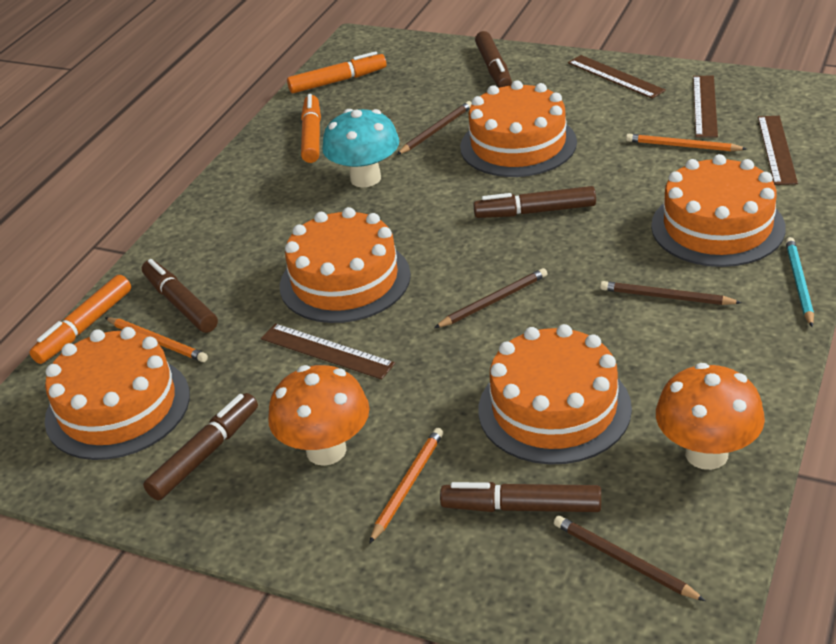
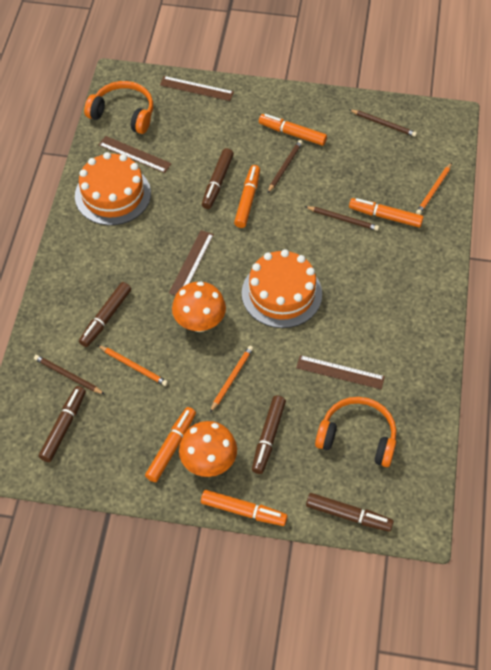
orange cake: 5 -> 2
orange headphones: 0 -> 2
orange marker: 3 -> 5
turquoise mushroom: 1 -> 0
turquoise pencil: 1 -> 0

